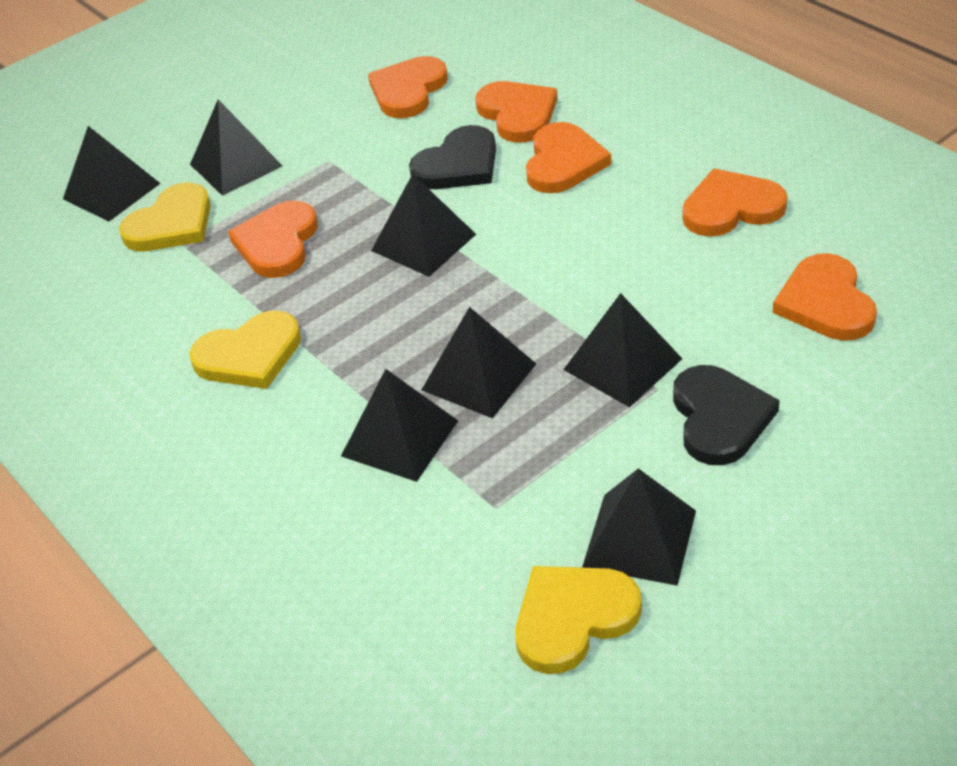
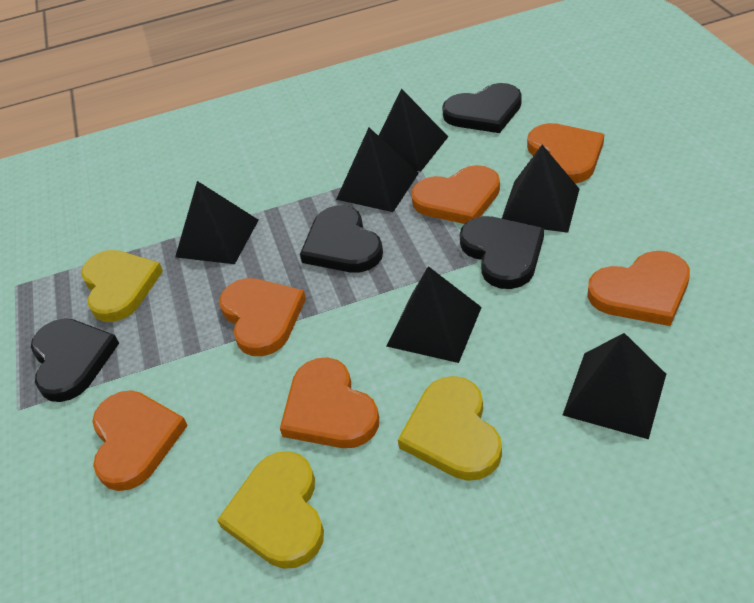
black heart: 2 -> 4
black pyramid: 7 -> 6

